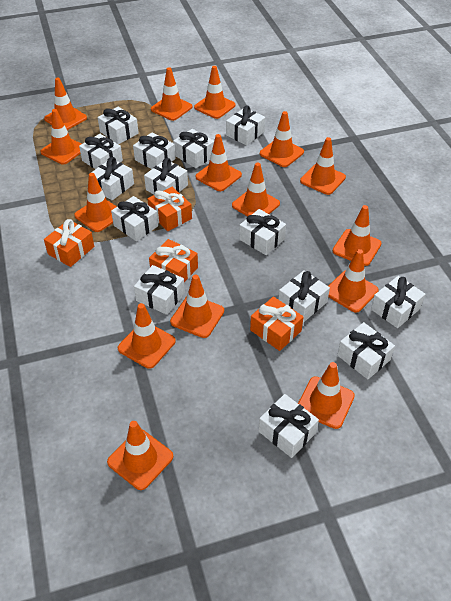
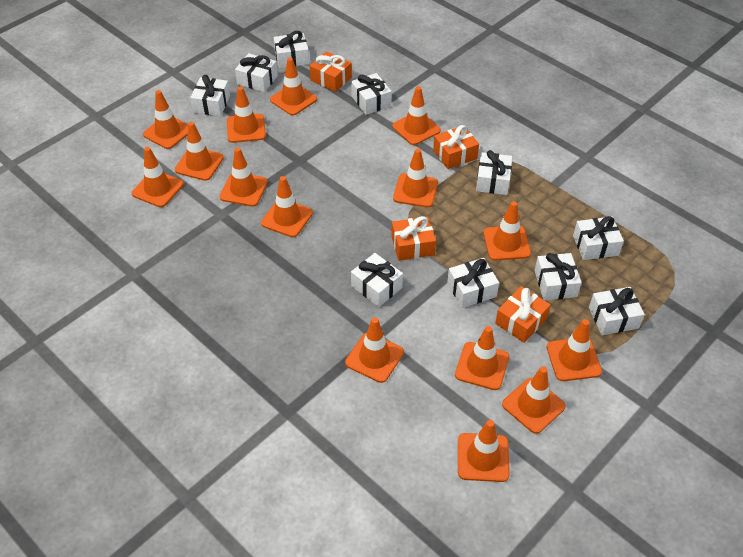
white gift: 14 -> 10

